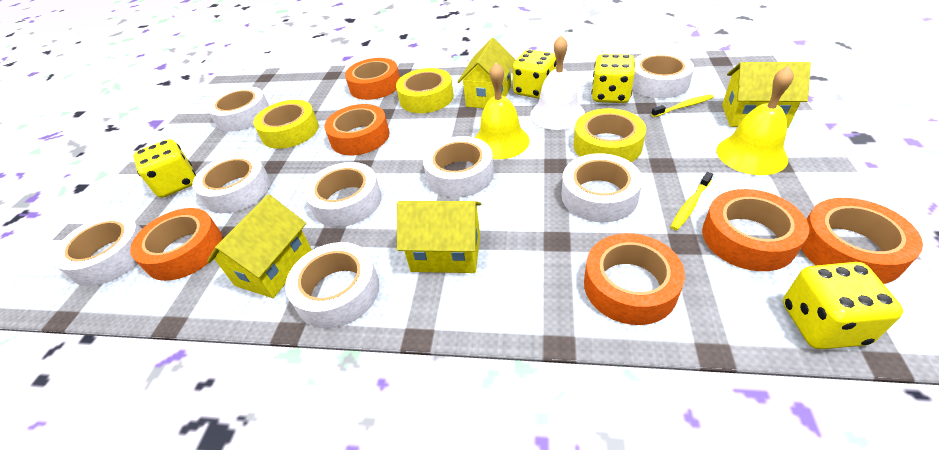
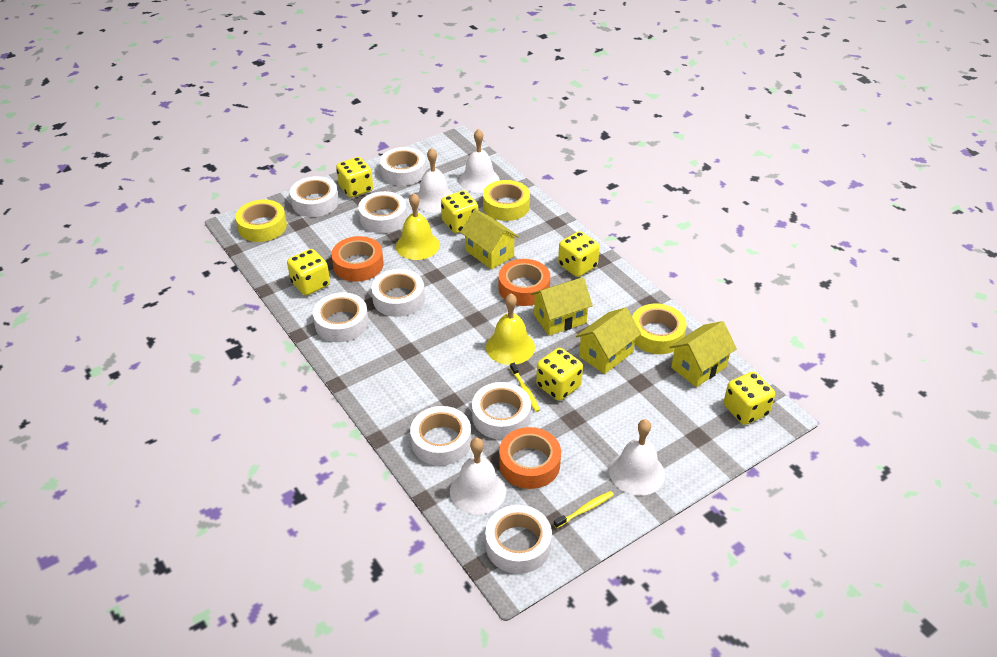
orange tape: 6 -> 3
white bell: 1 -> 4
yellow dice: 4 -> 6

